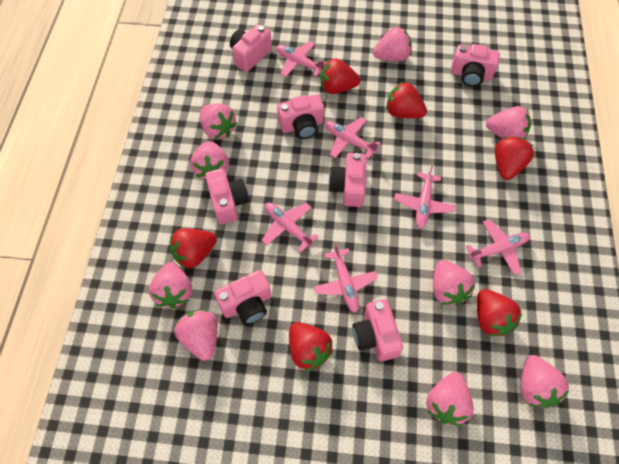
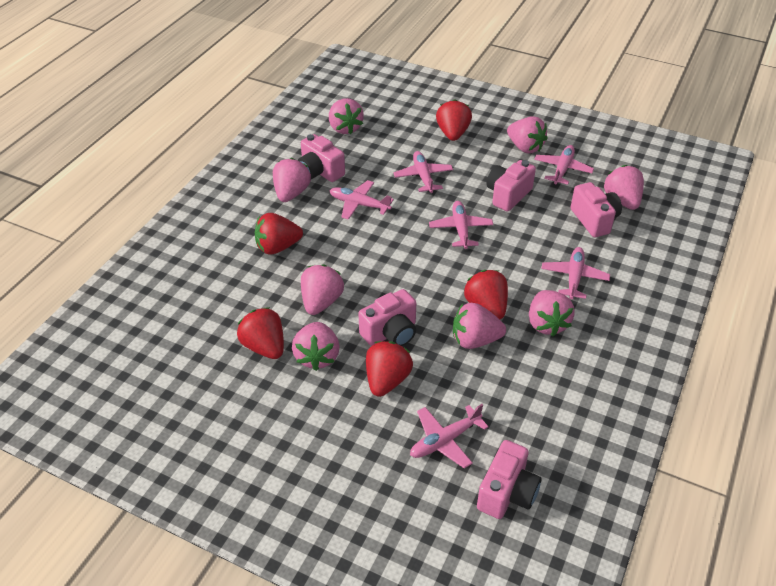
pink camera: 7 -> 5
pink strawberry: 9 -> 8
red strawberry: 6 -> 5

